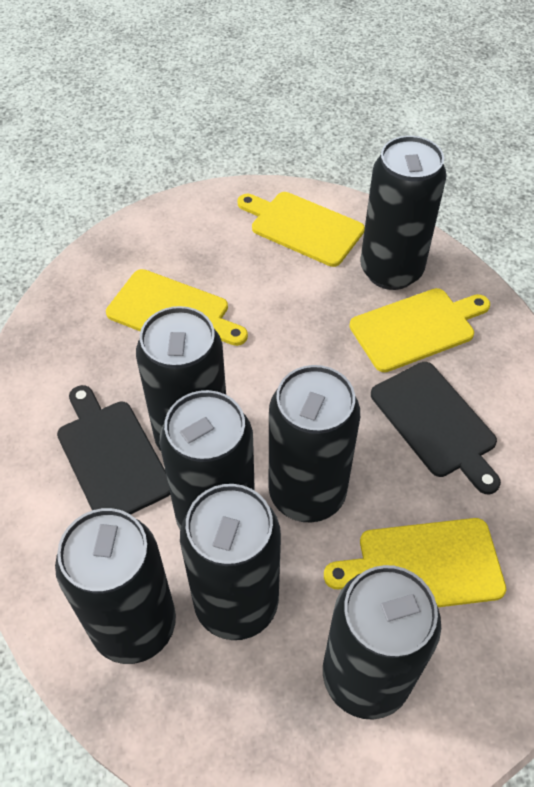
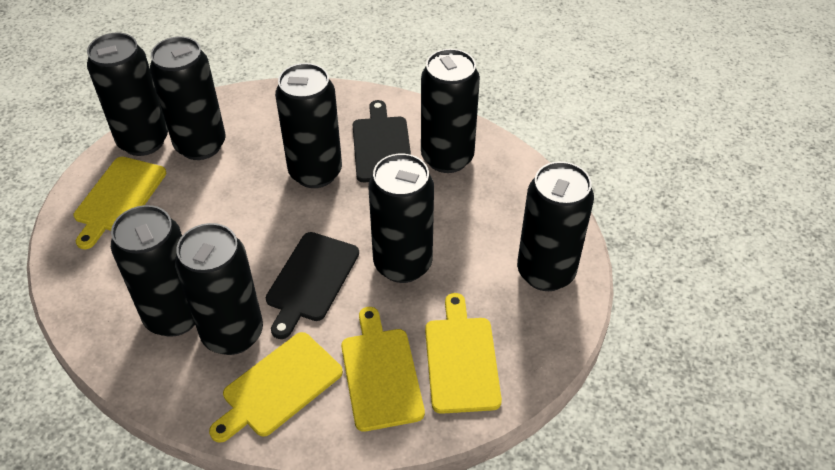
black can: 7 -> 8

